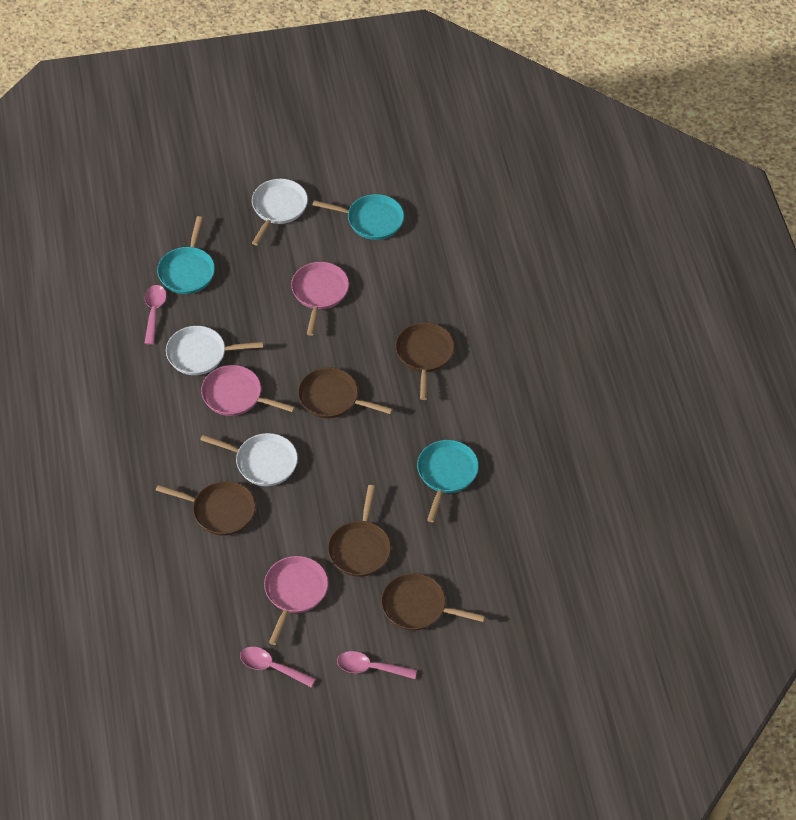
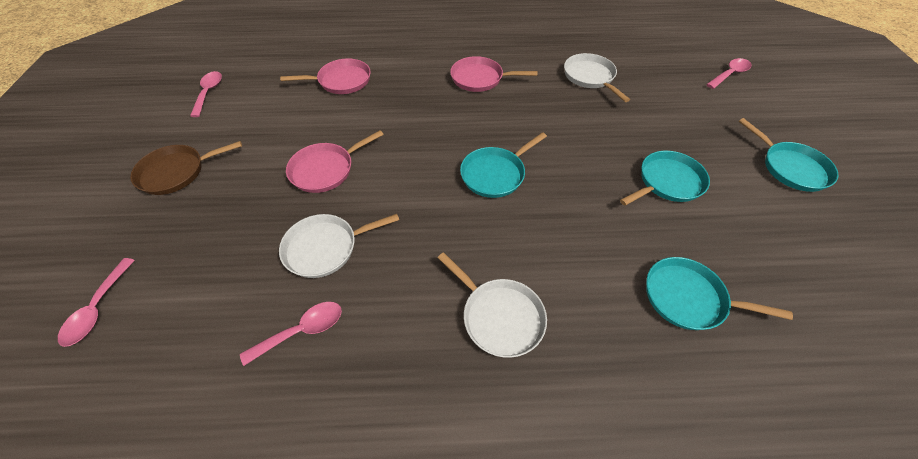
brown pan: 5 -> 1
pink spoon: 3 -> 4
turquoise pan: 3 -> 4

